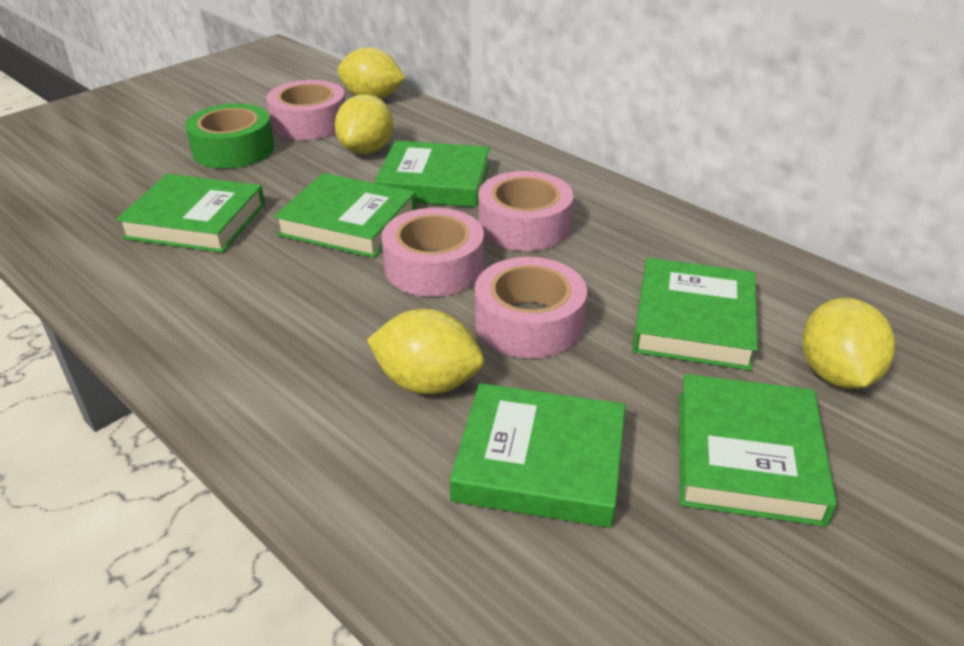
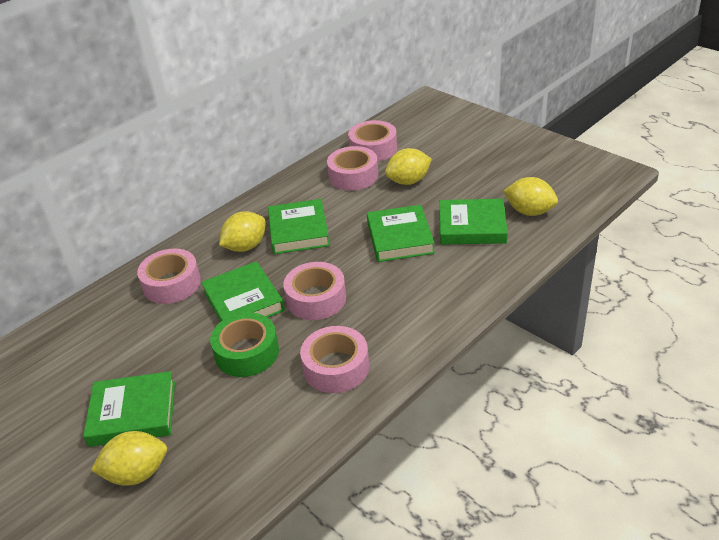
green book: 6 -> 5
pink tape: 4 -> 5

